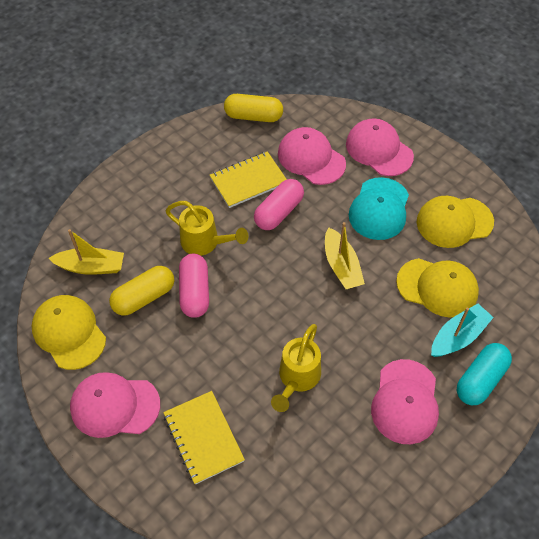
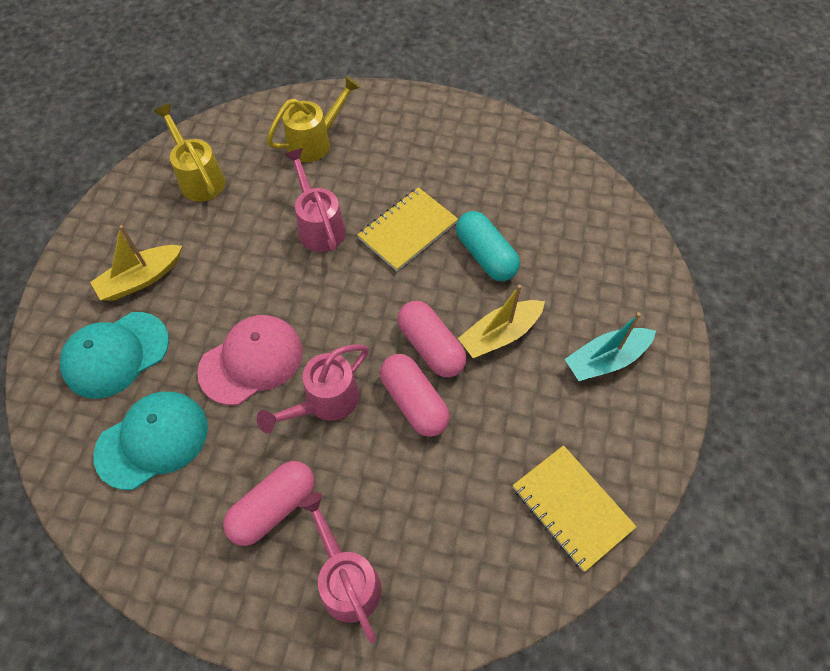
pink cap: 4 -> 1
pink capsule: 2 -> 3
pink watering can: 0 -> 3
turquoise cap: 1 -> 2
yellow cap: 3 -> 0
yellow capsule: 2 -> 0

